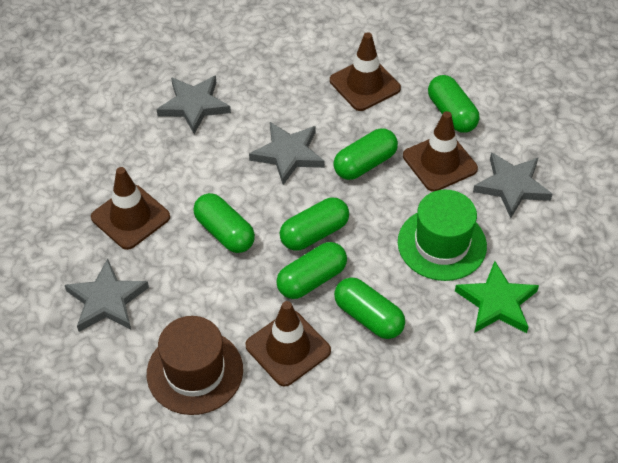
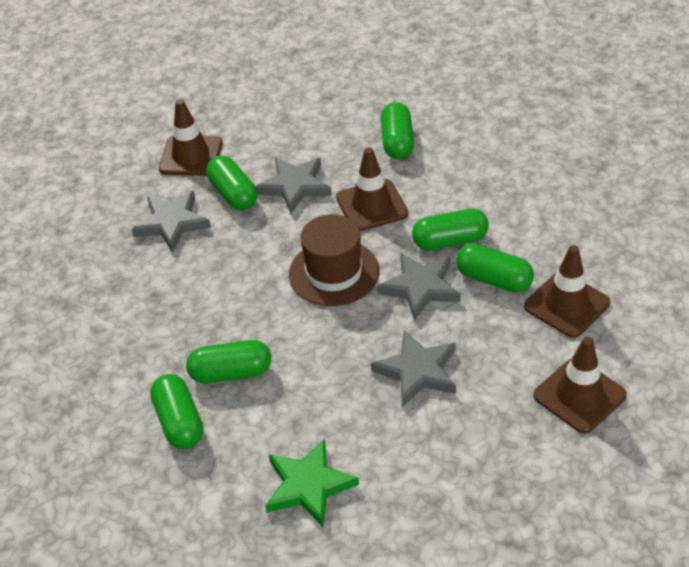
green hat: 1 -> 0

